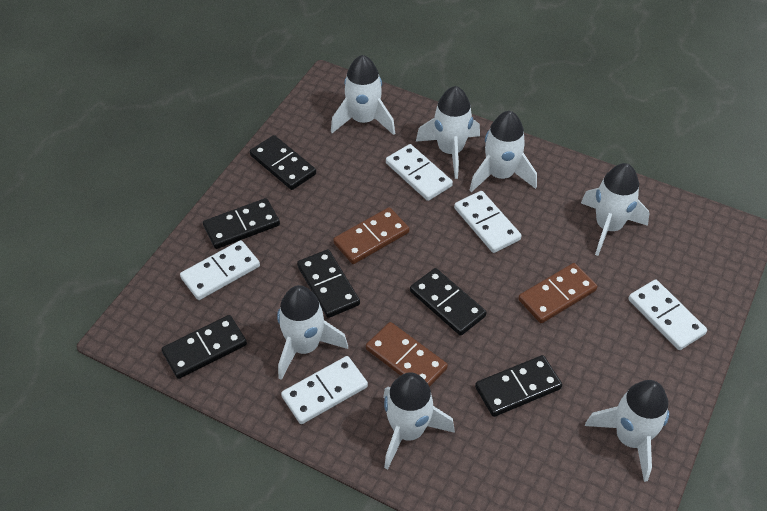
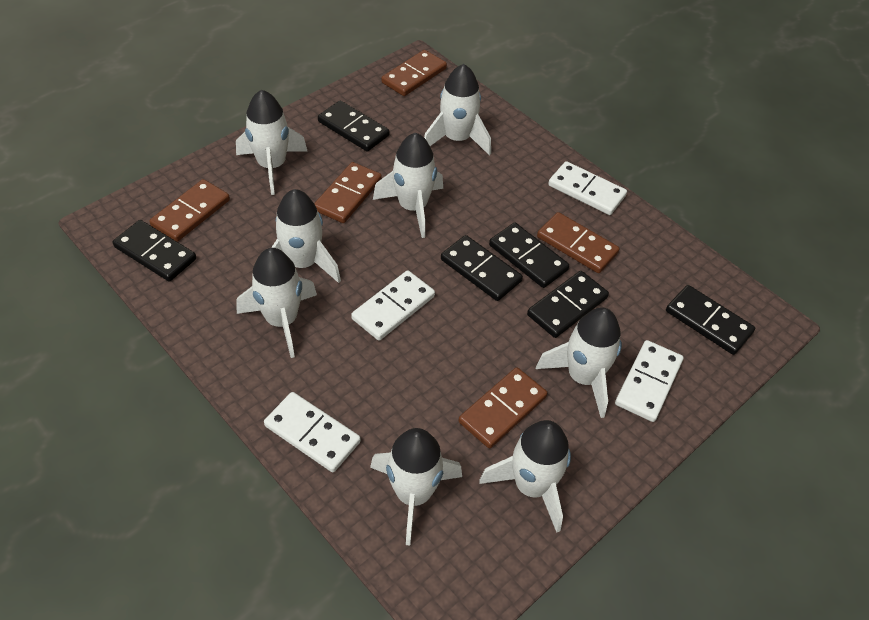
brown domino: 3 -> 5
white domino: 5 -> 4
white rocket: 7 -> 8

